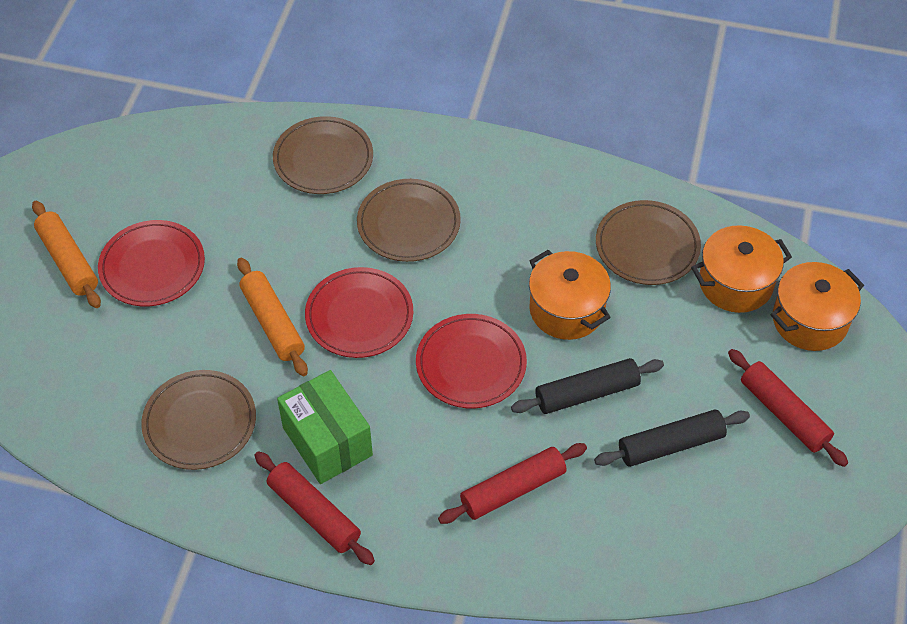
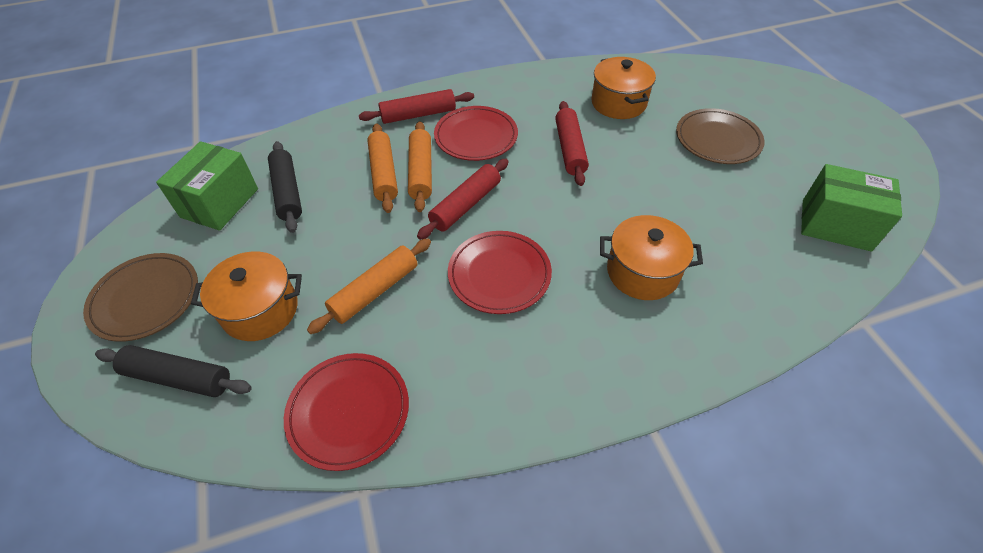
brown plate: 4 -> 2
green box: 1 -> 2
orange rolling pin: 2 -> 3

